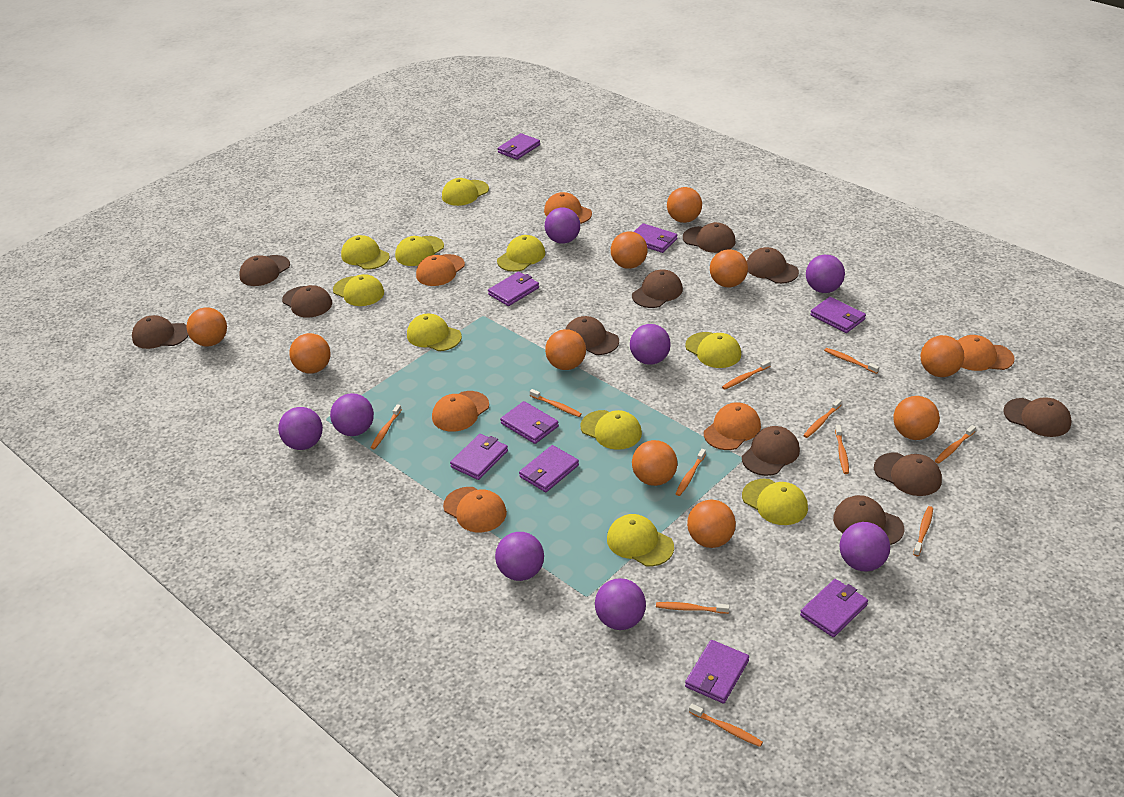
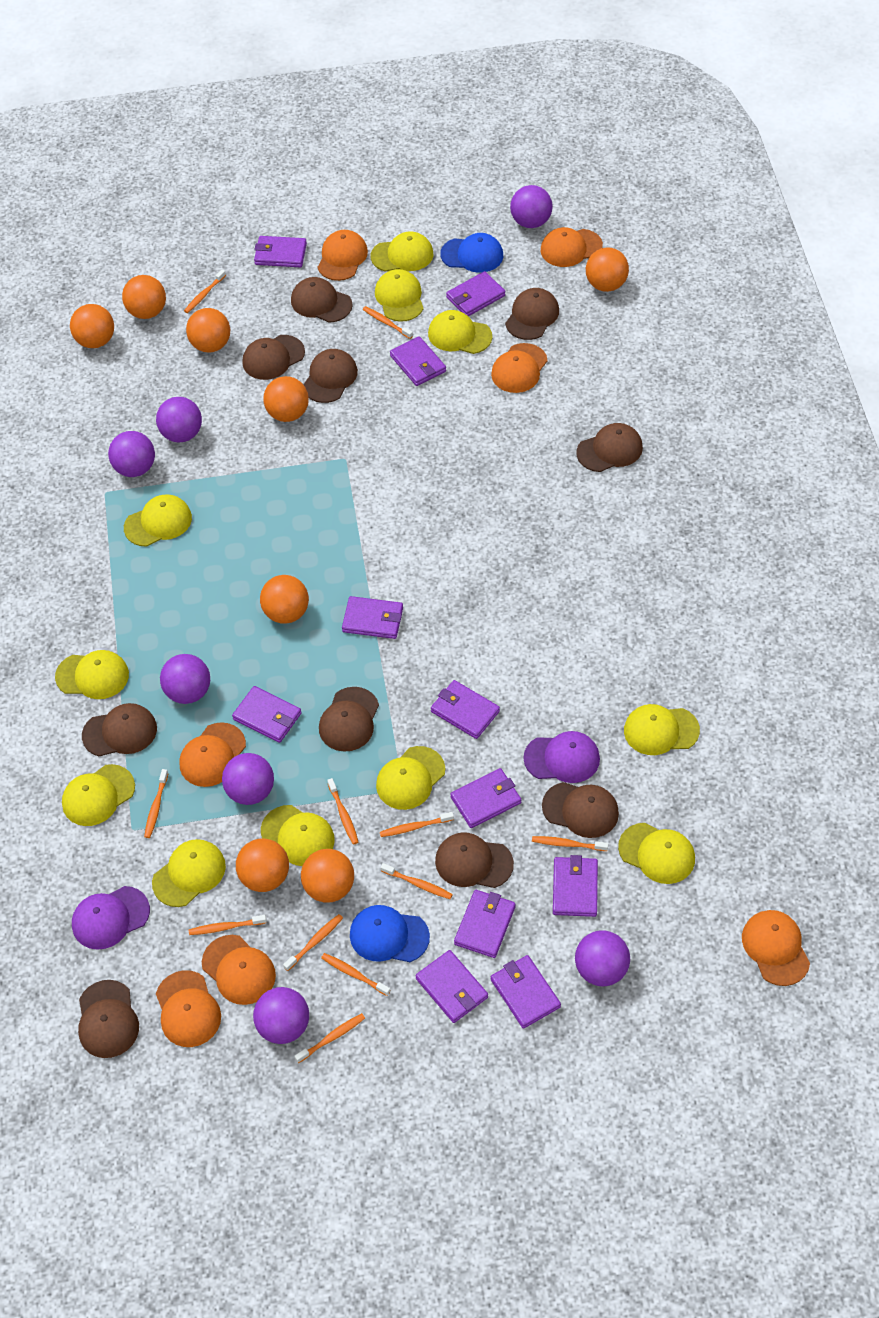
blue cap: 0 -> 2
brown cap: 11 -> 10
orange ball: 10 -> 8
orange cap: 6 -> 7
purple ball: 8 -> 7
purple cap: 0 -> 2
purple wallet: 9 -> 11
yellow cap: 10 -> 11

